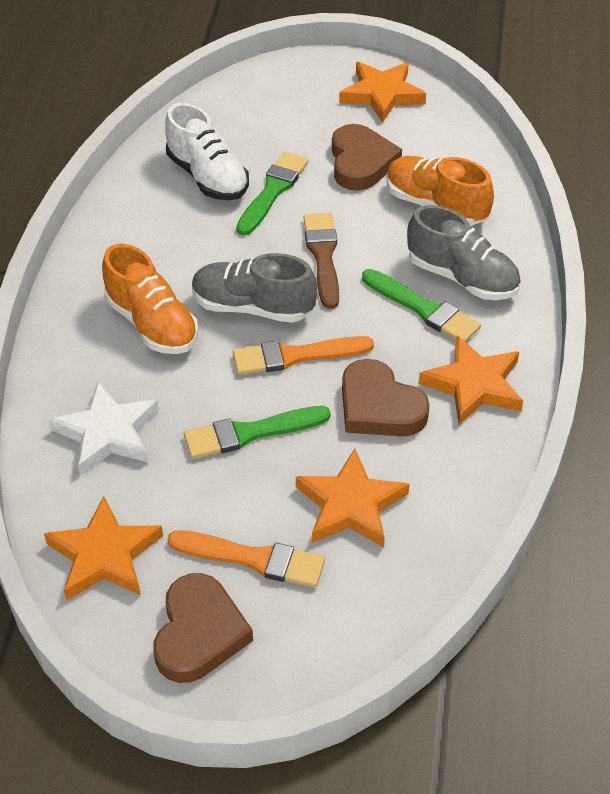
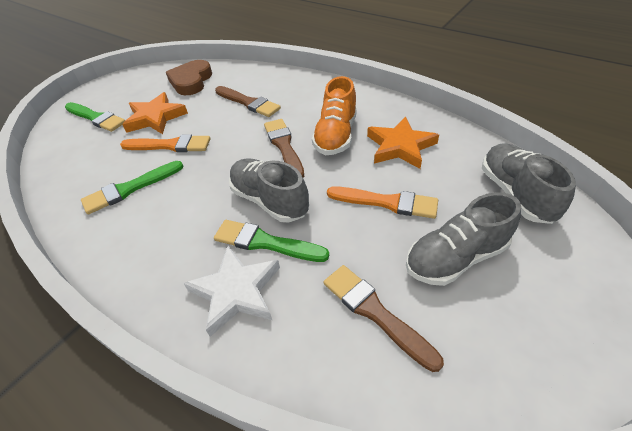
brown brush: 1 -> 3
brown heart: 3 -> 1
grey shoe: 2 -> 3
orange shoe: 2 -> 1
orange star: 4 -> 2
white shoe: 1 -> 0

